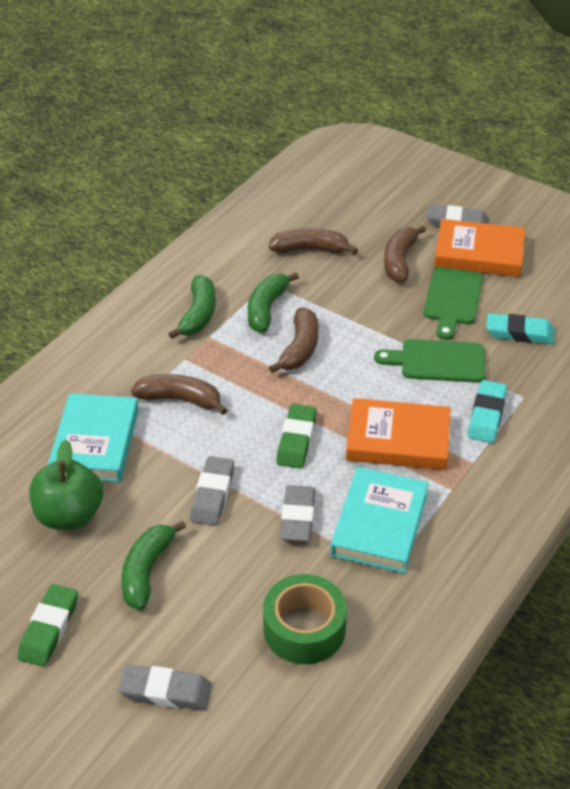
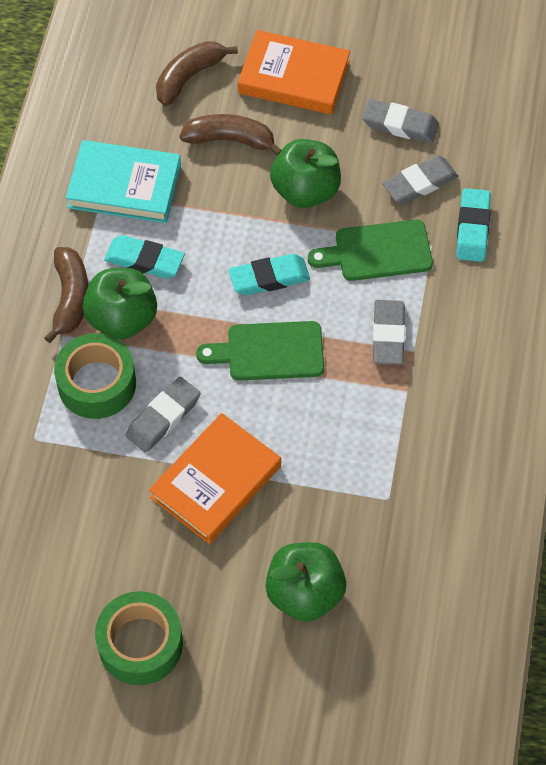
brown banana: 4 -> 3
green apple: 1 -> 3
green banana: 3 -> 0
green eraser: 2 -> 0
green tape: 1 -> 2
turquoise book: 2 -> 1
turquoise eraser: 2 -> 3

